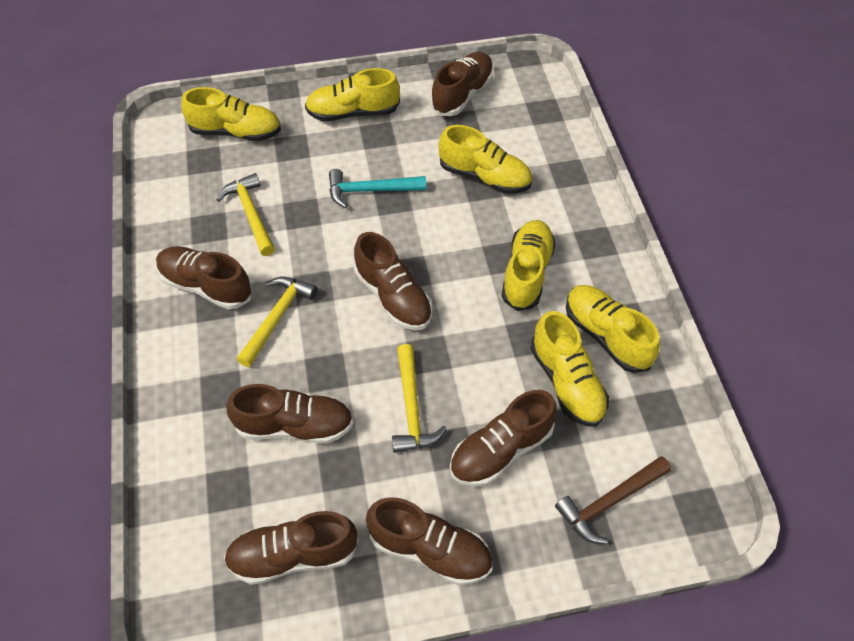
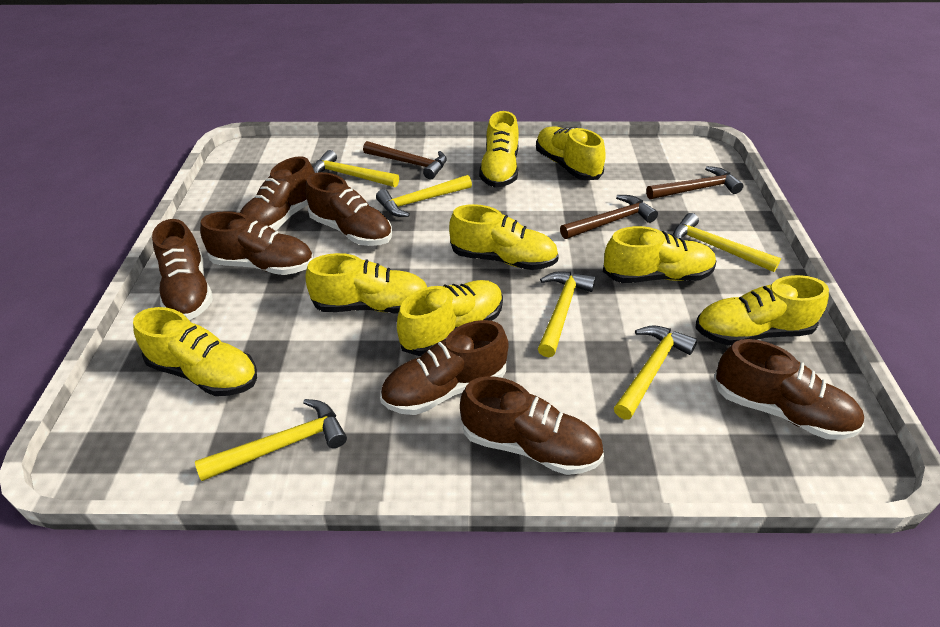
brown hammer: 1 -> 3
turquoise hammer: 1 -> 0
yellow hammer: 3 -> 6
yellow shoe: 6 -> 8

